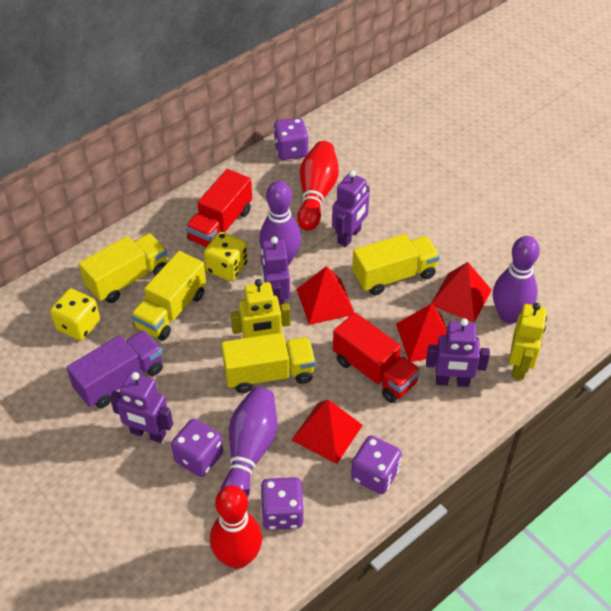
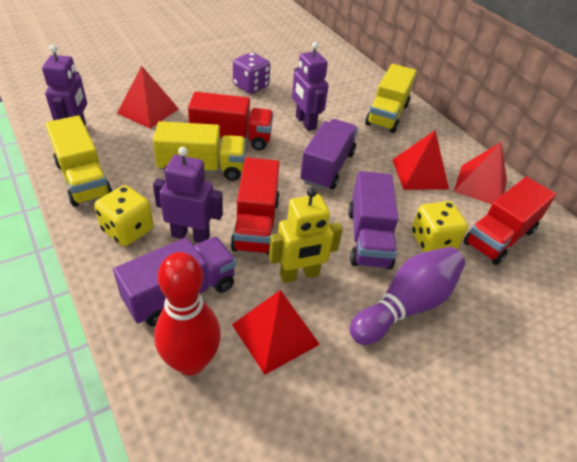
purple bowling pin: 3 -> 1
purple dice: 4 -> 1
purple robot: 4 -> 3
purple truck: 1 -> 3
red bowling pin: 2 -> 1
red truck: 2 -> 3
yellow robot: 2 -> 1
yellow truck: 4 -> 3

